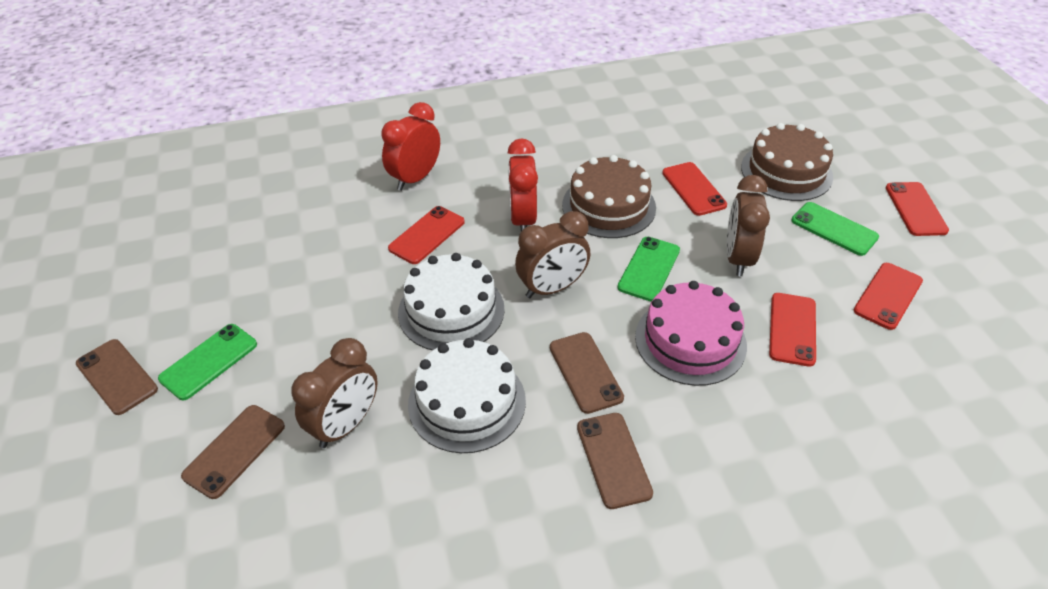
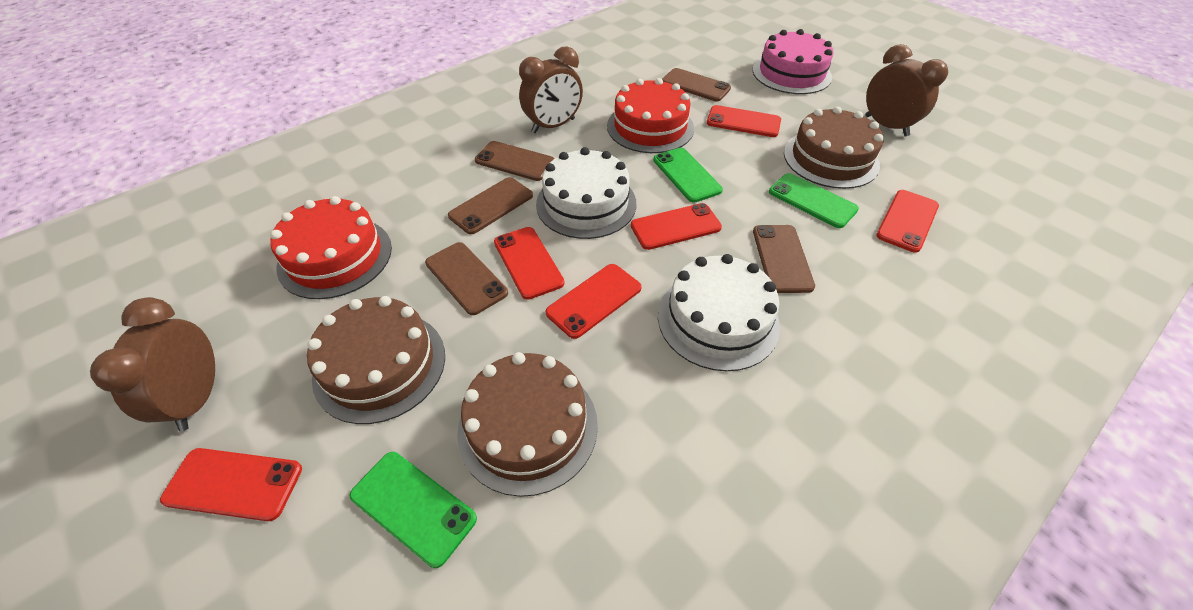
brown cake: 2 -> 3
brown phone: 4 -> 5
red cake: 0 -> 2
red clock: 2 -> 0
red phone: 5 -> 6

